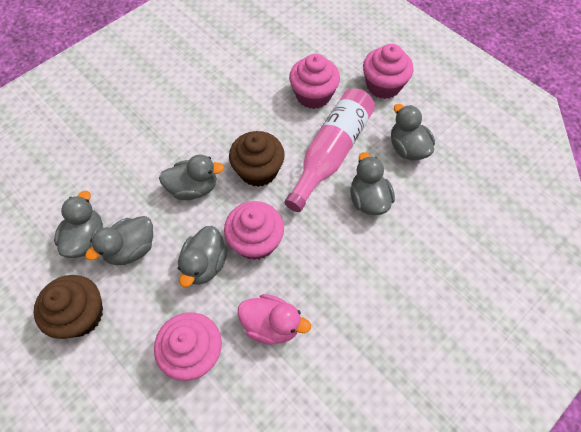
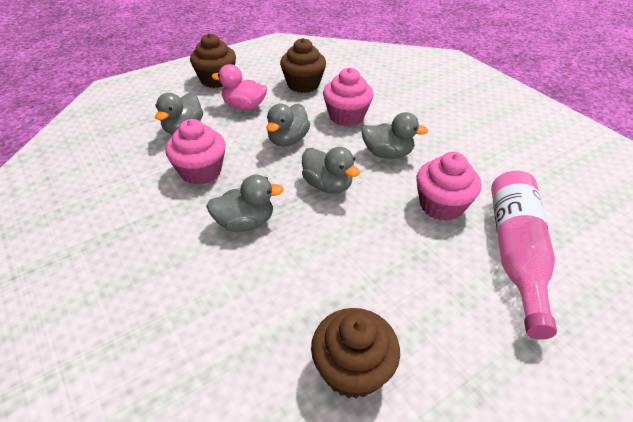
brown cupcake: 2 -> 3
grey duck: 6 -> 5
pink cupcake: 4 -> 3

